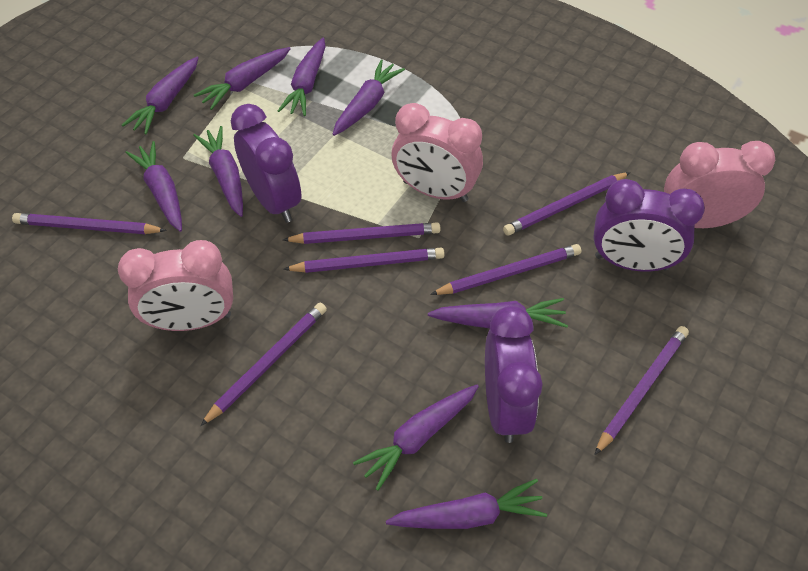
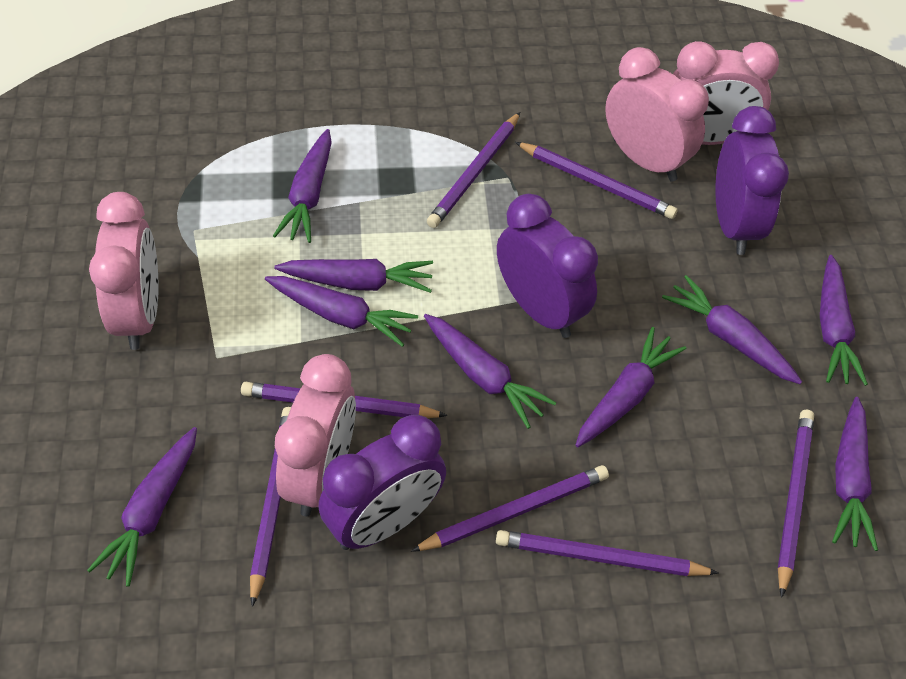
pink clock: 3 -> 4

